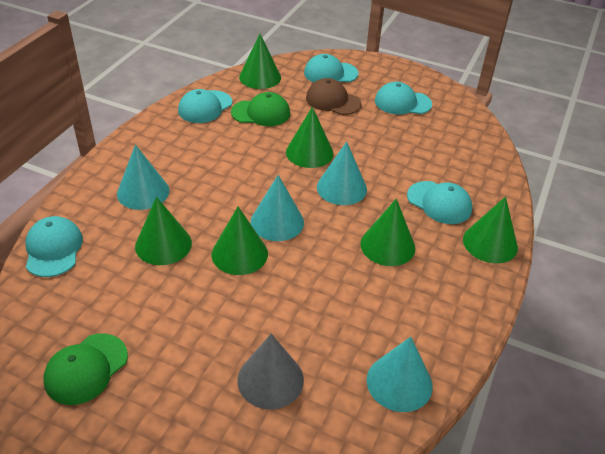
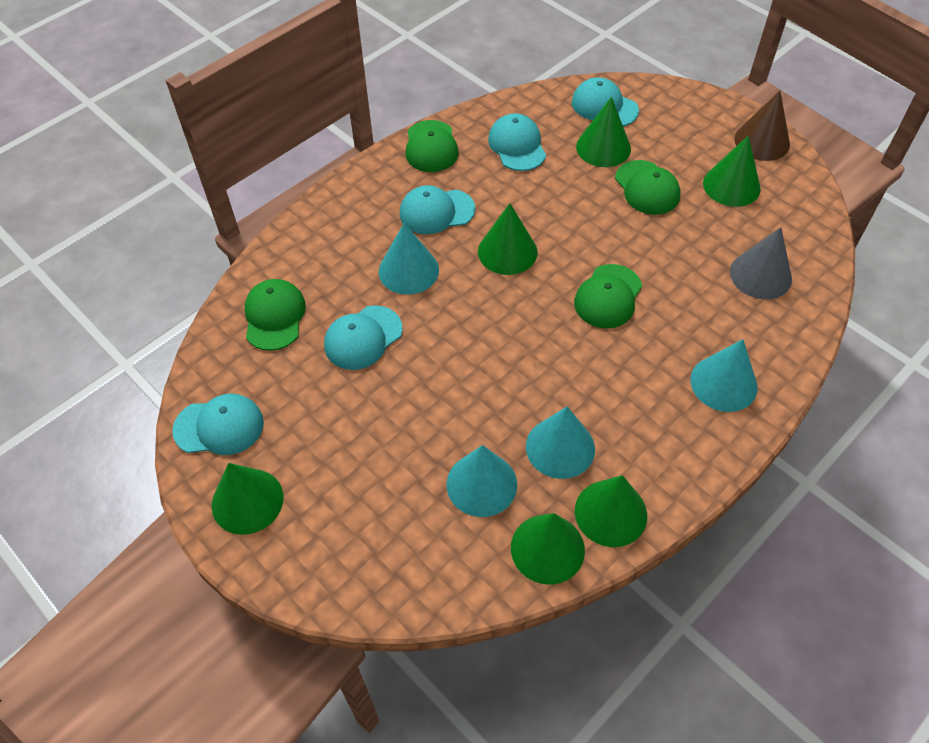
brown cap: 1 -> 0
brown cone: 0 -> 1
green cap: 2 -> 4

